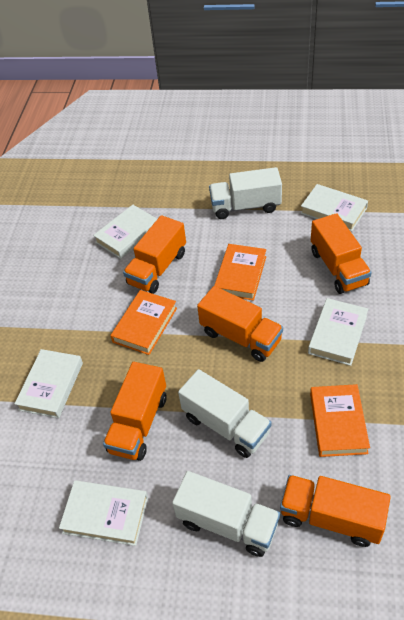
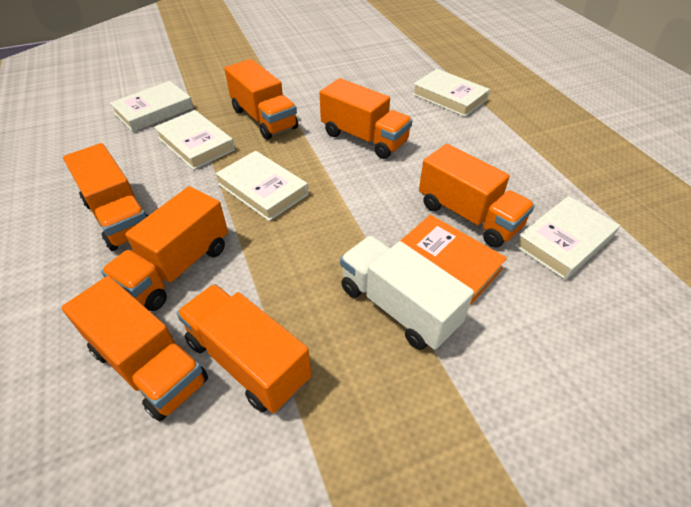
orange book: 3 -> 1
orange truck: 5 -> 7
white truck: 3 -> 1

